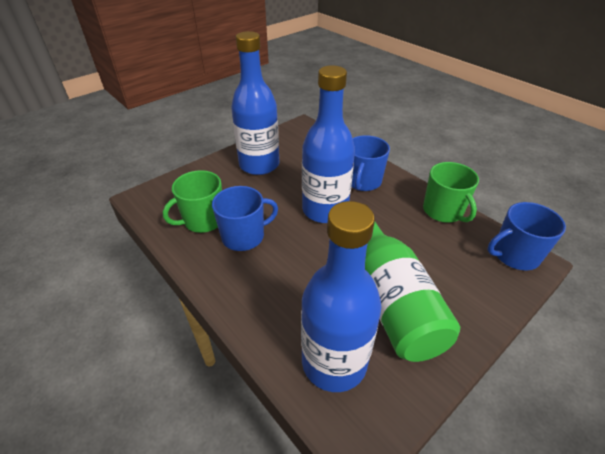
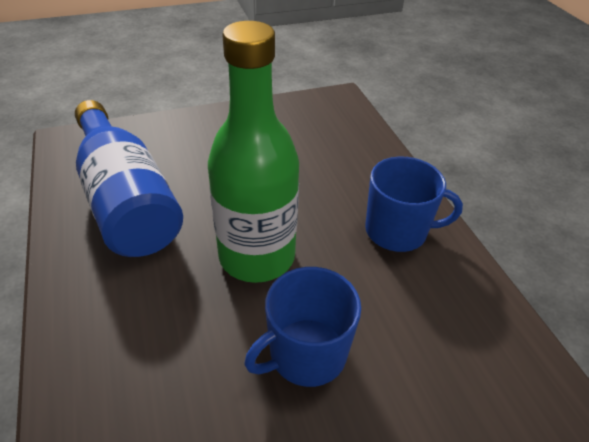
blue bottle: 3 -> 1
blue mug: 3 -> 2
green mug: 2 -> 0

